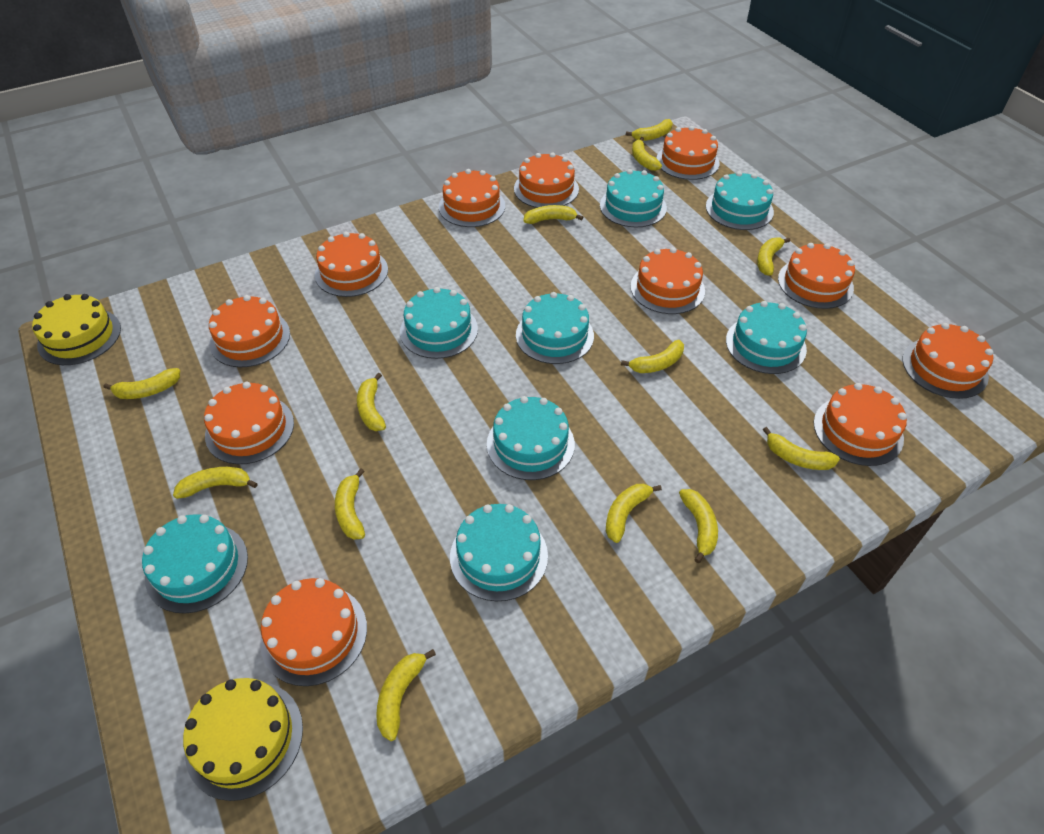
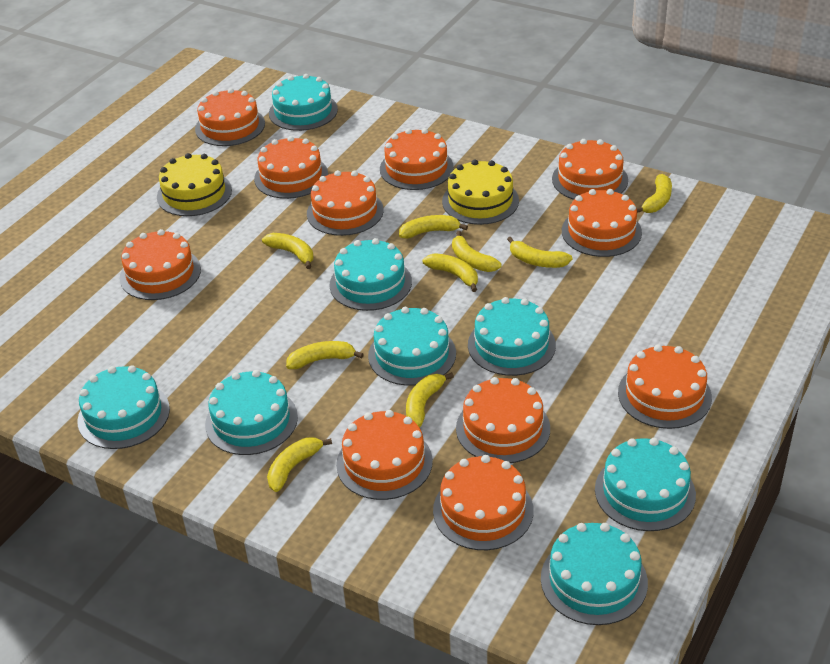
yellow banana: 13 -> 9

